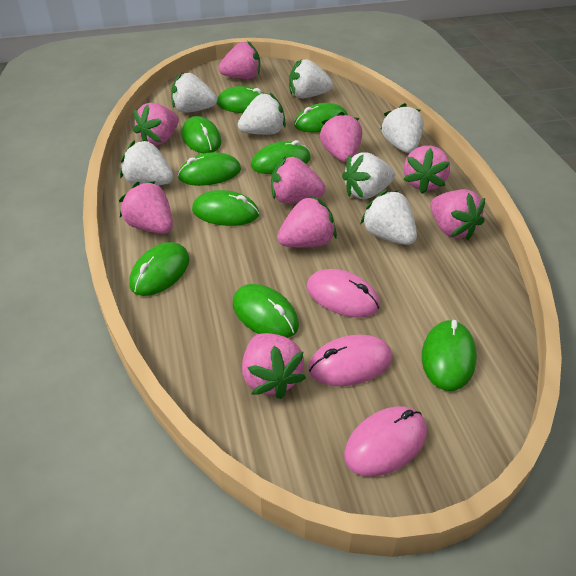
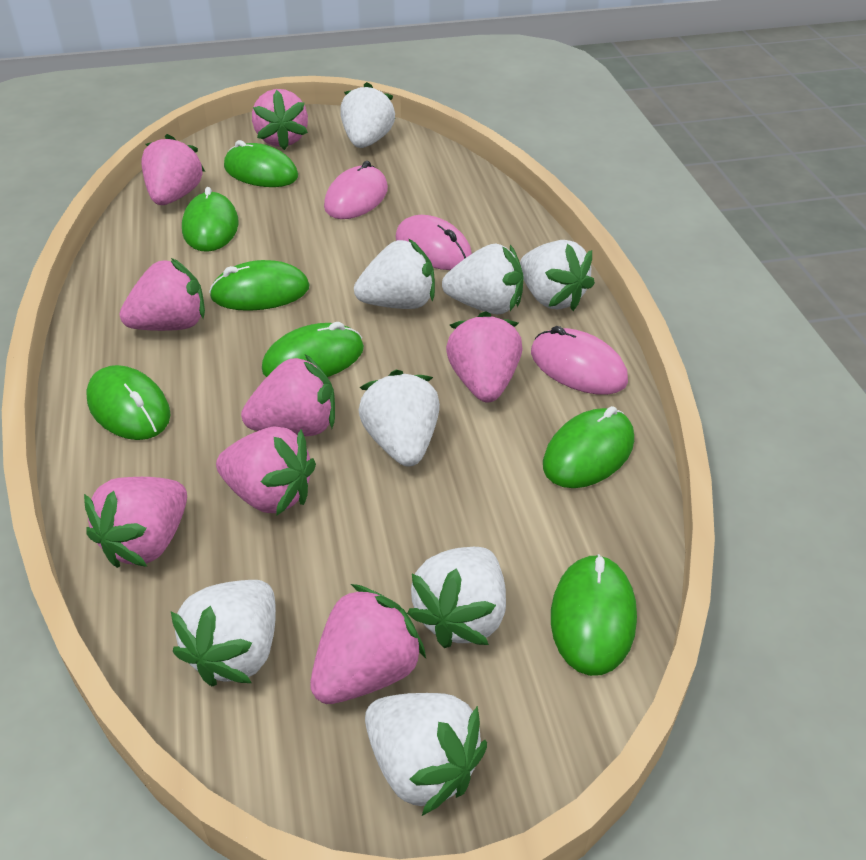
green mouse: 9 -> 7
pink strawberry: 9 -> 8
white strawberry: 7 -> 8

